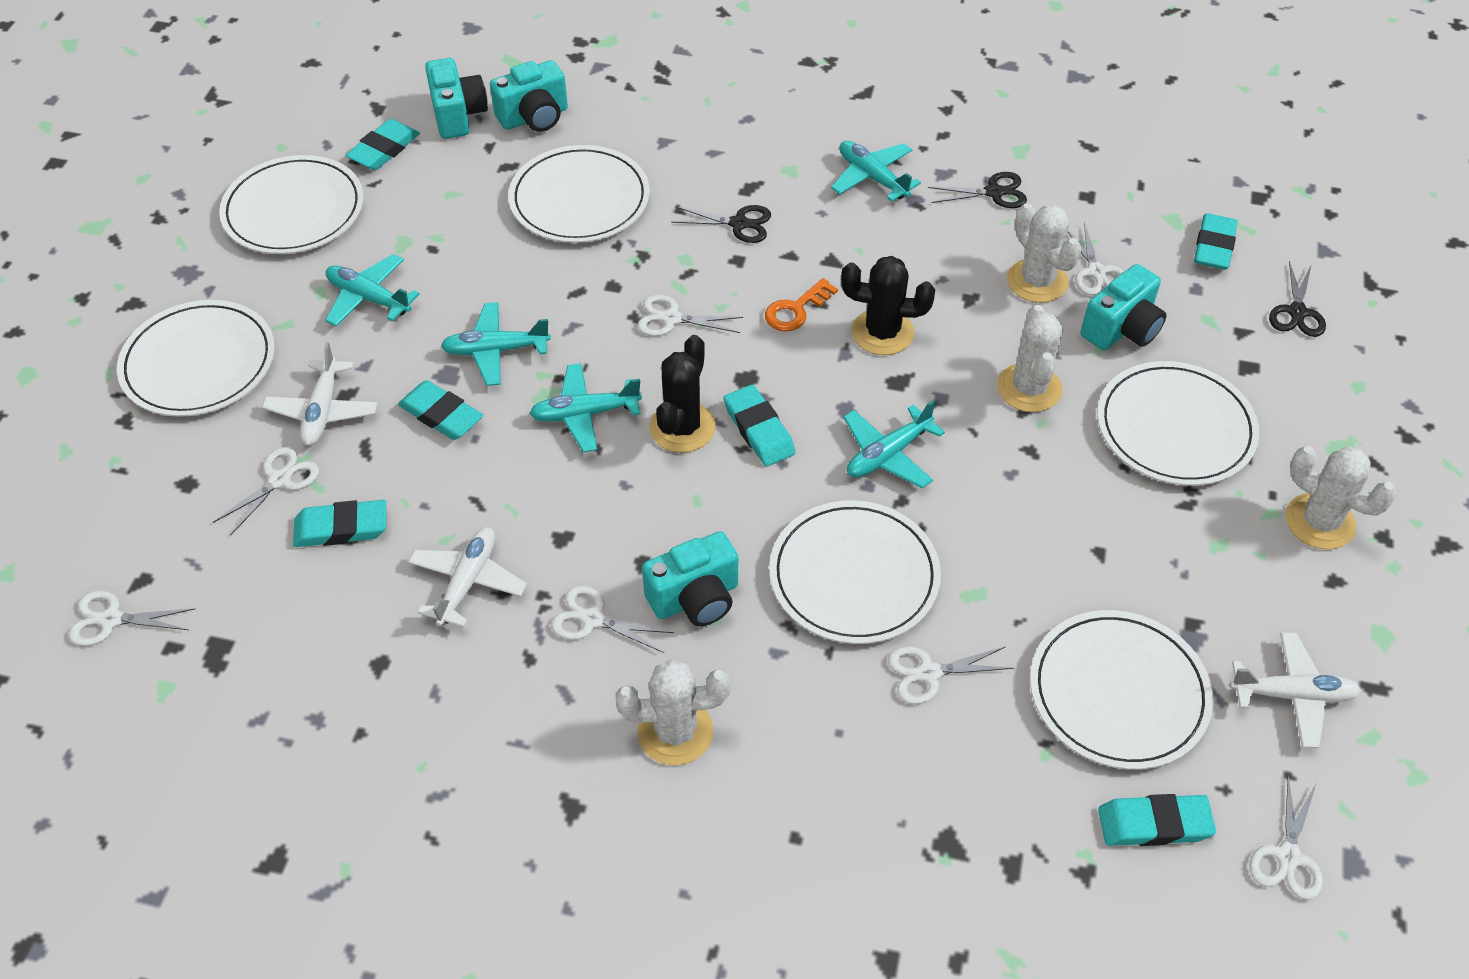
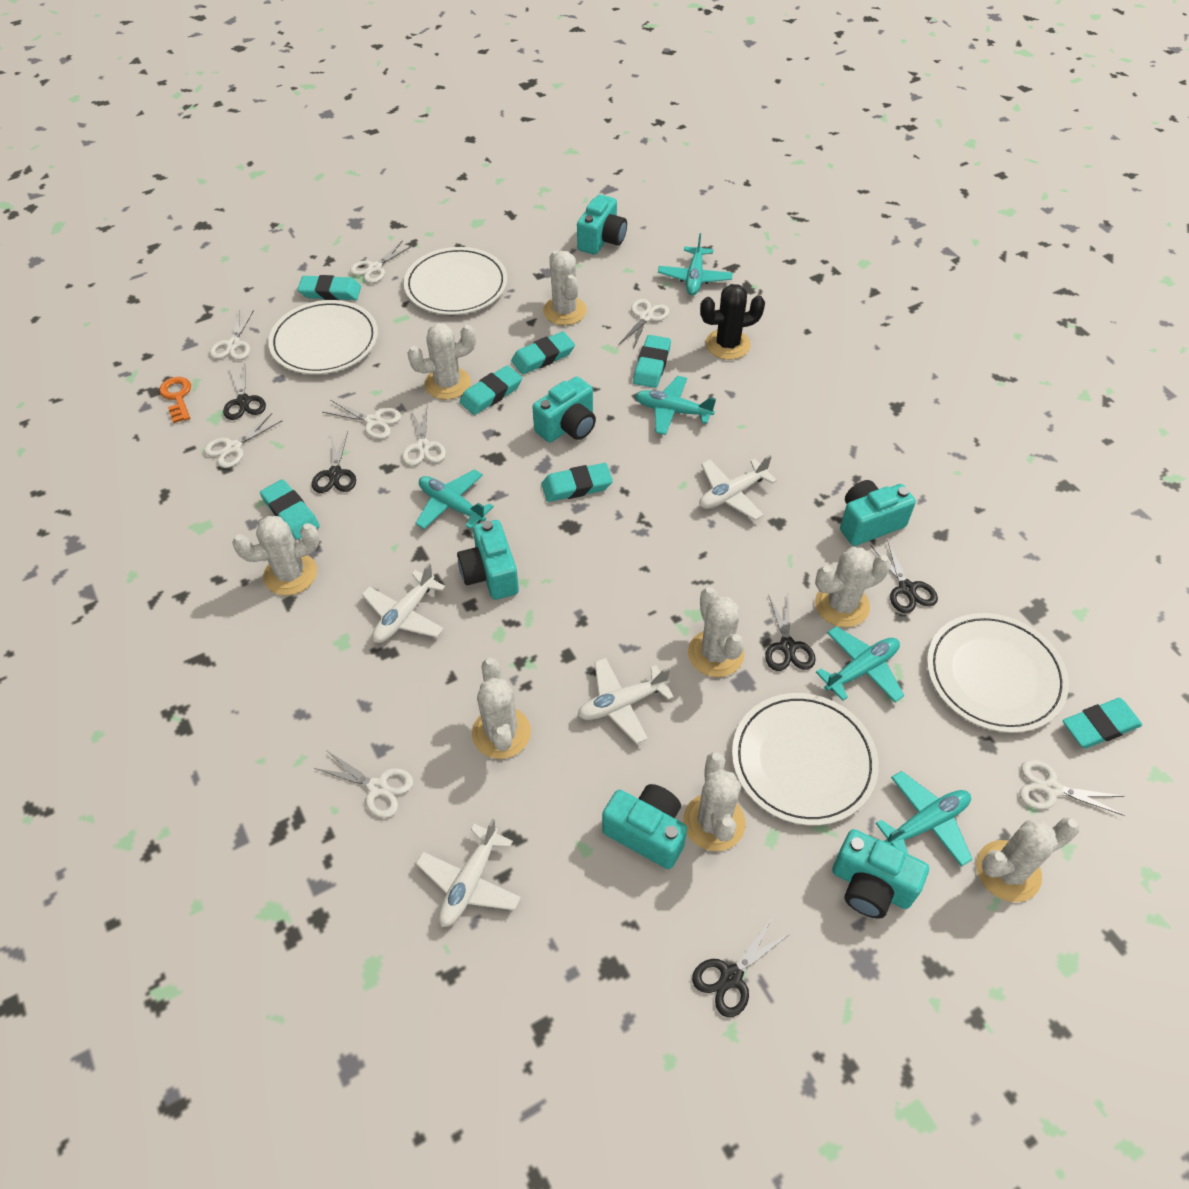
black cactus: 2 -> 1
black scissors: 3 -> 5
turquoise camera: 4 -> 6
turquoise eraser: 6 -> 7
white cactus: 4 -> 8
white plane: 3 -> 4
white plate: 6 -> 4
white scissors: 7 -> 8

